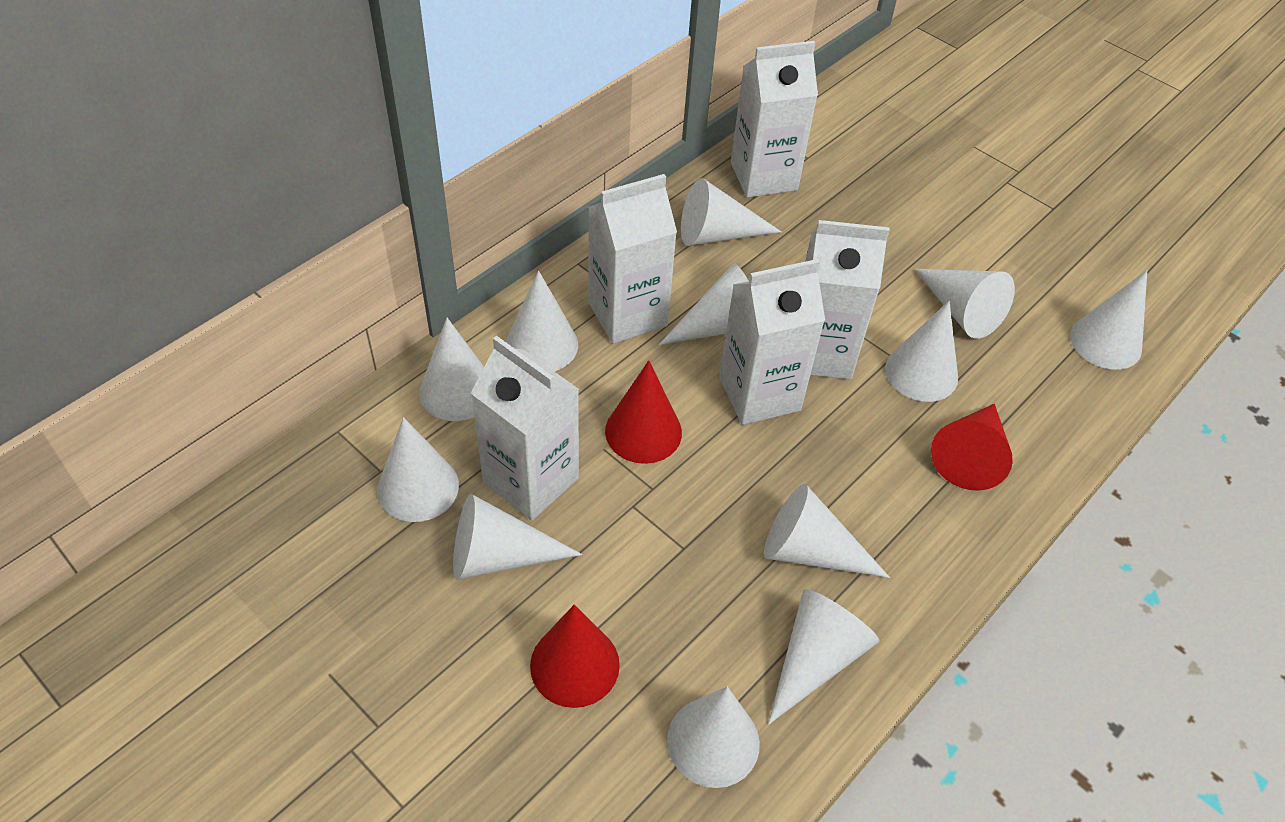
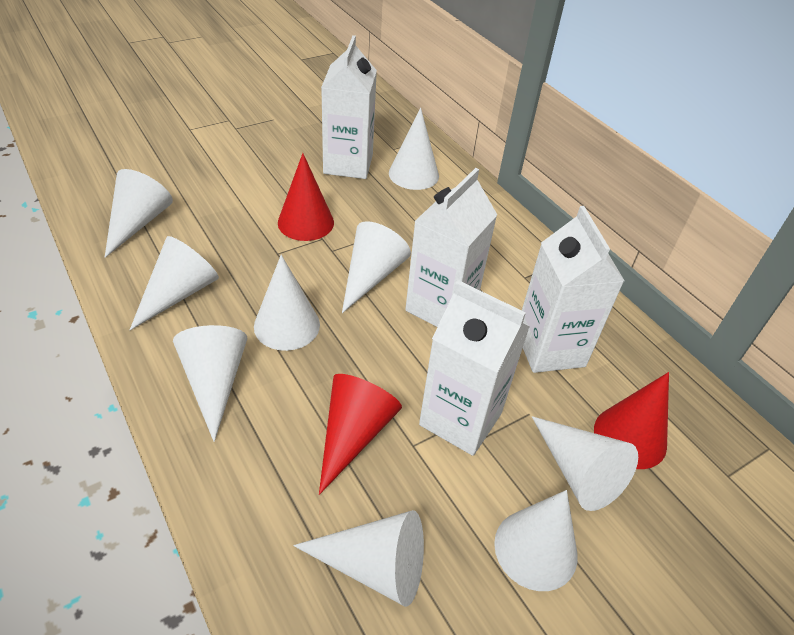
white carton: 5 -> 4
white cone: 12 -> 9

